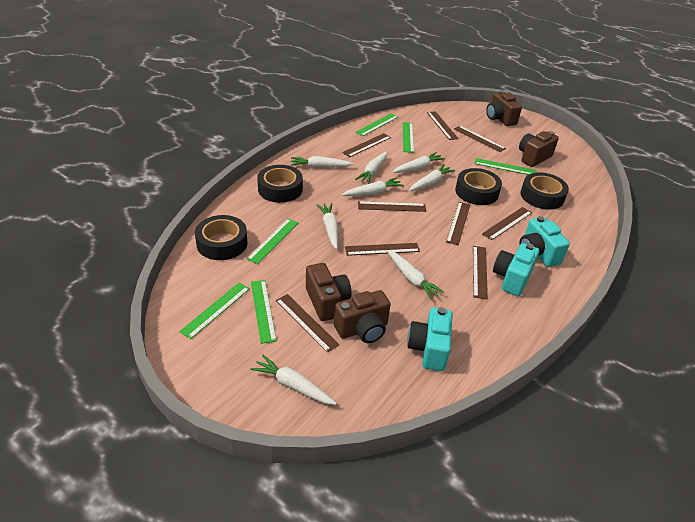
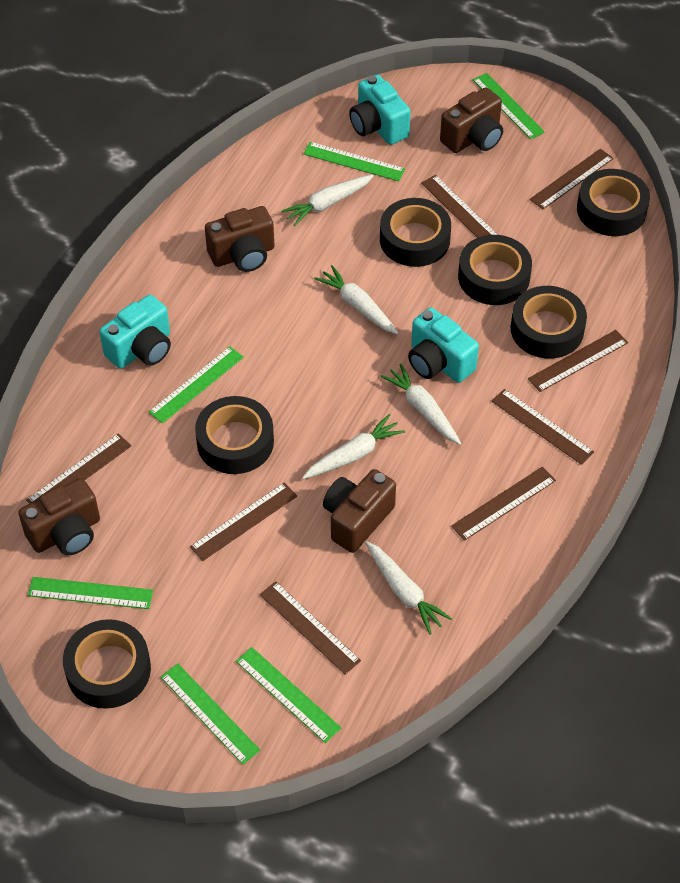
black tape: 4 -> 6
brown ruler: 9 -> 8
white carrot: 8 -> 5

